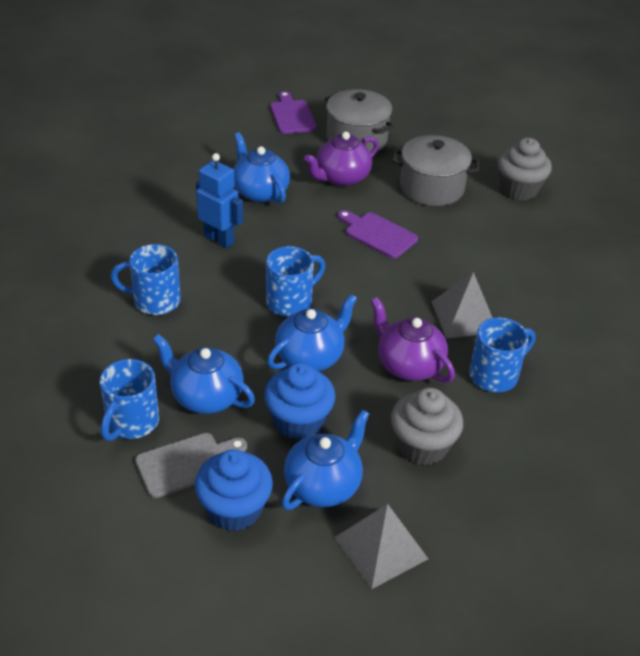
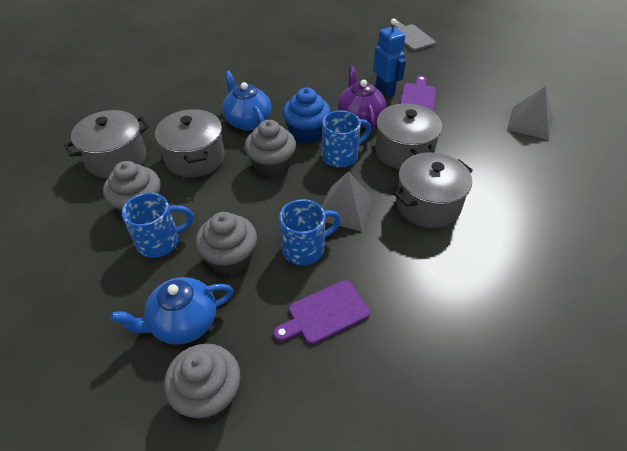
blue cupcake: 2 -> 1
blue mug: 4 -> 3
blue teapot: 4 -> 2
grey cupcake: 2 -> 4
grey pot: 2 -> 4
purple teapot: 2 -> 1

